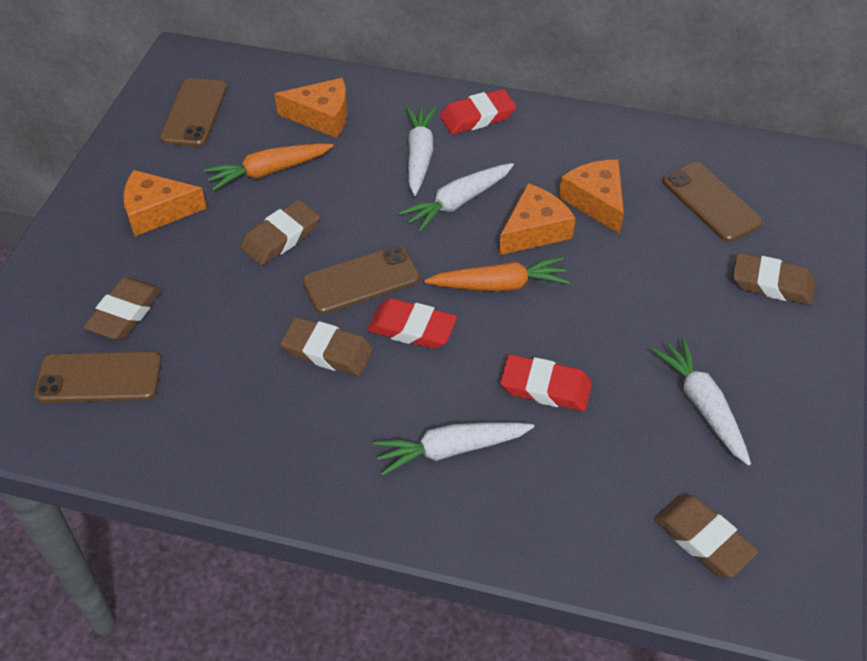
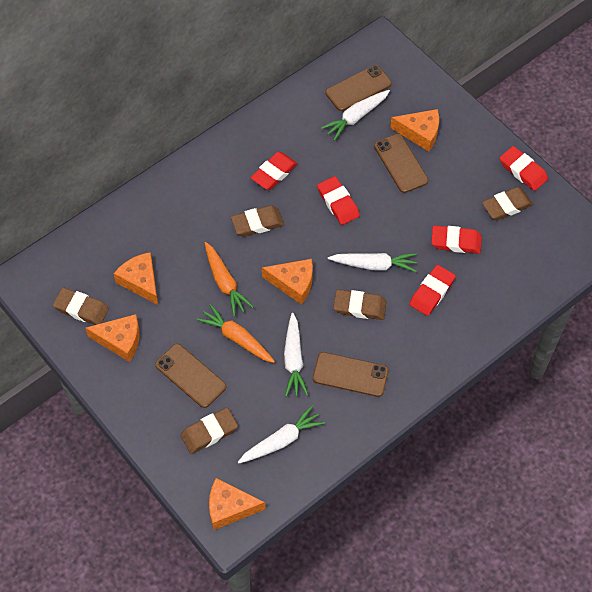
orange cheese: 4 -> 5
red eraser: 3 -> 5

